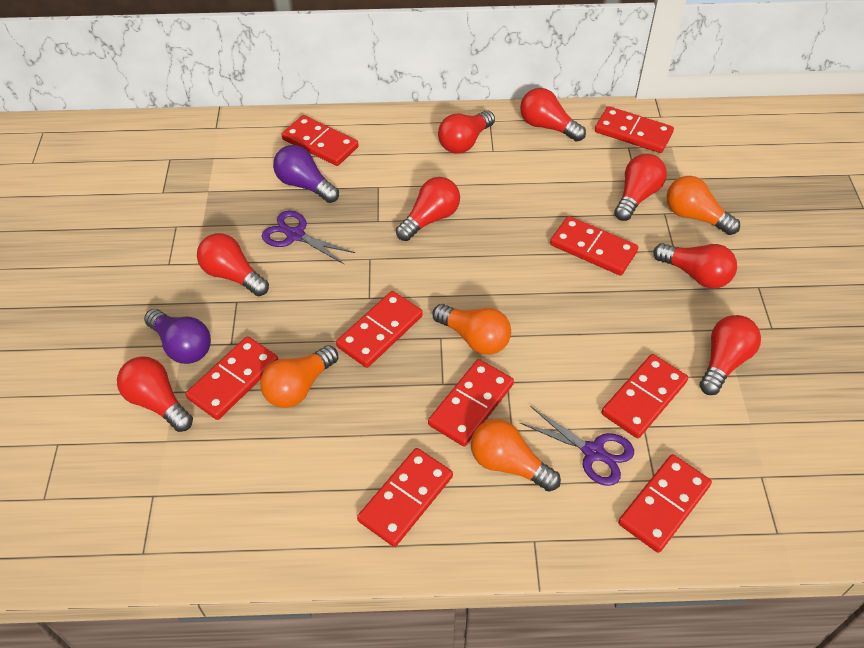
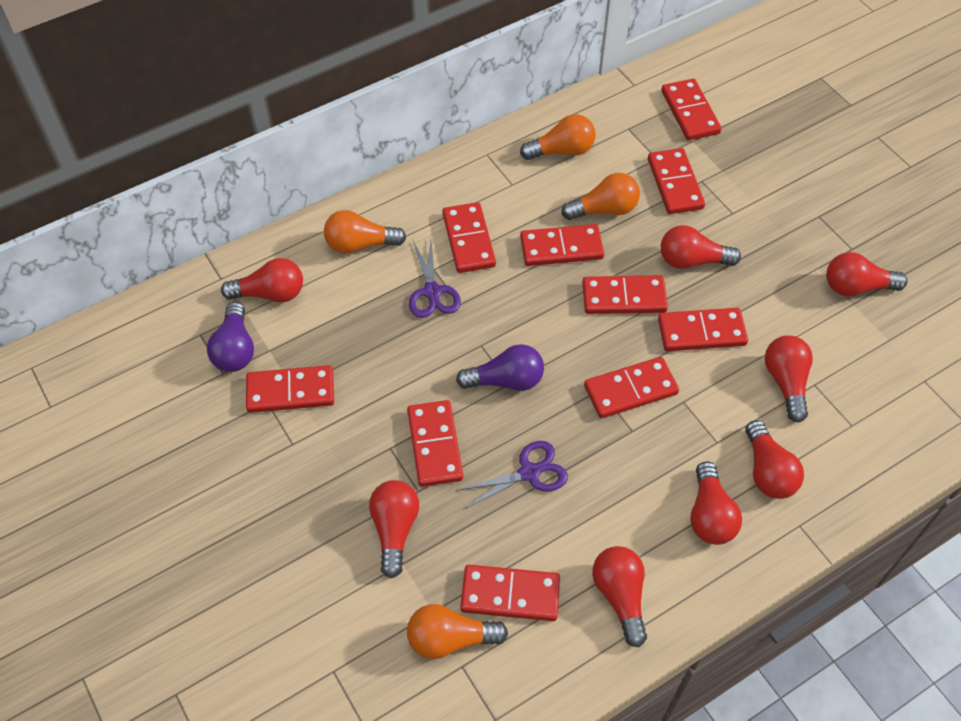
red domino: 9 -> 10

